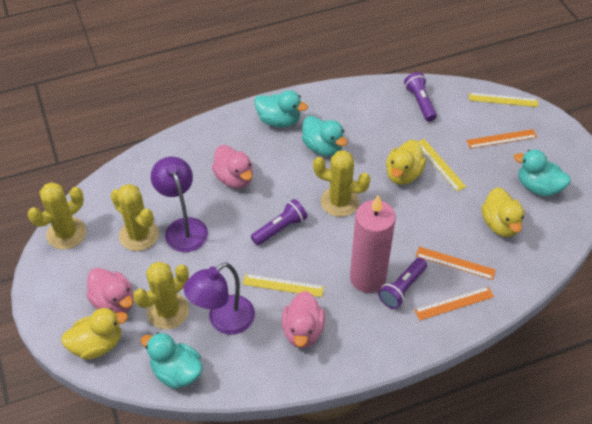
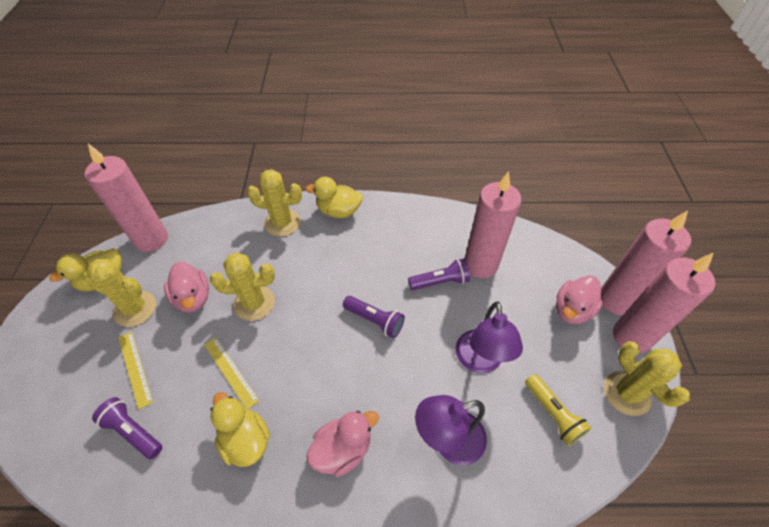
orange ruler: 3 -> 0
pink candle: 1 -> 4
turquoise duck: 4 -> 0
yellow flashlight: 0 -> 1
yellow ruler: 3 -> 2

